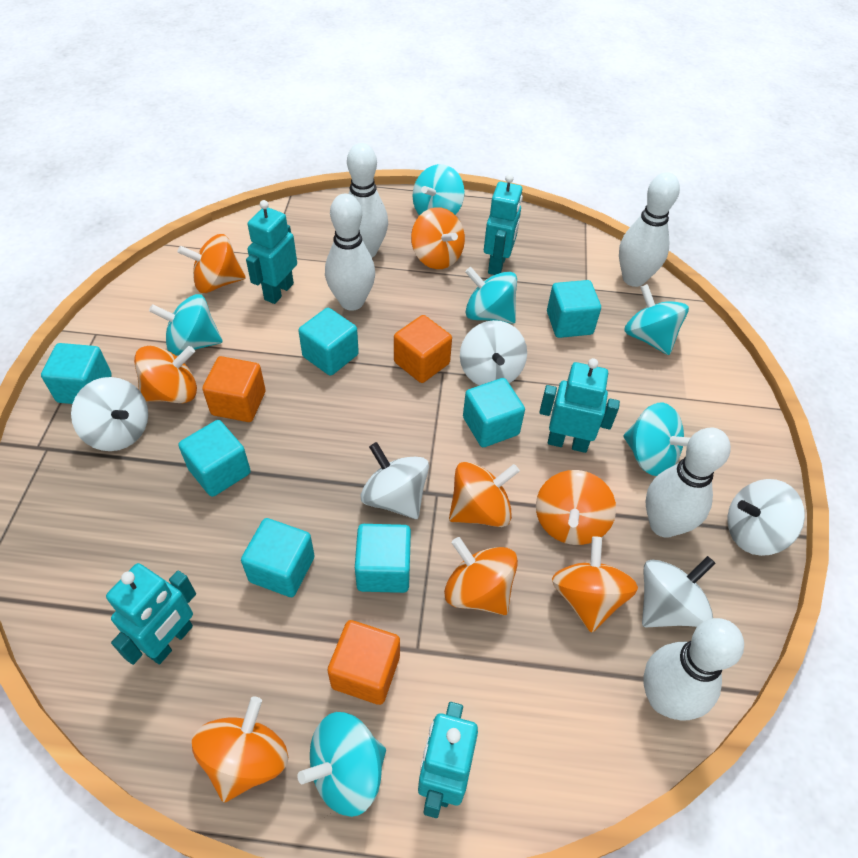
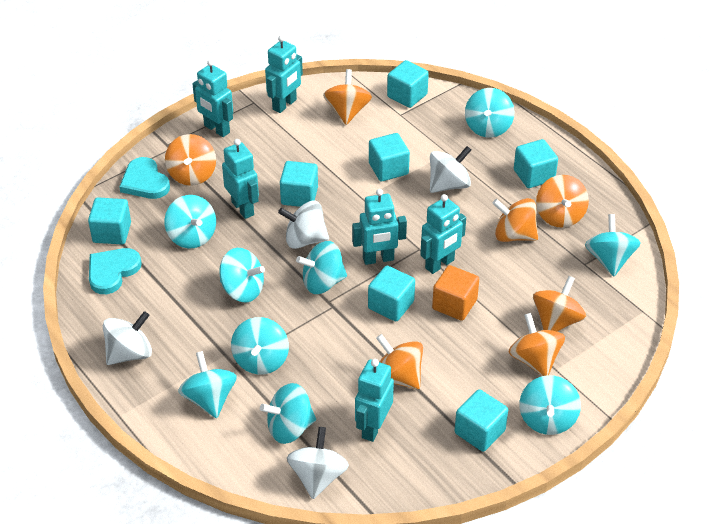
orange cube: 3 -> 1
orange spinning top: 8 -> 7
turquoise heart: 0 -> 2
turquoise robot: 5 -> 6
turquoise spinning top: 6 -> 9
white bowling pin: 5 -> 0
white spinning top: 5 -> 4

